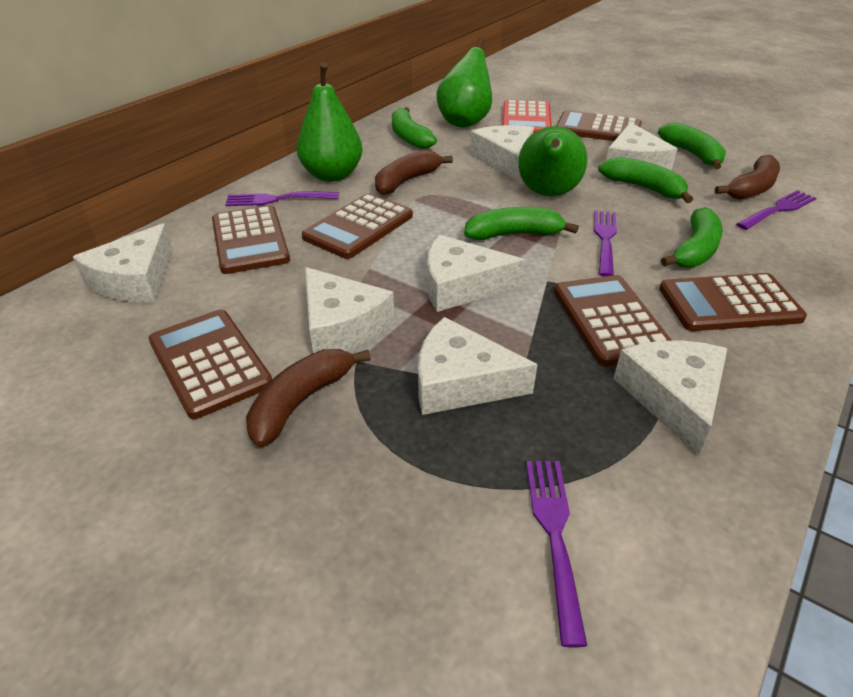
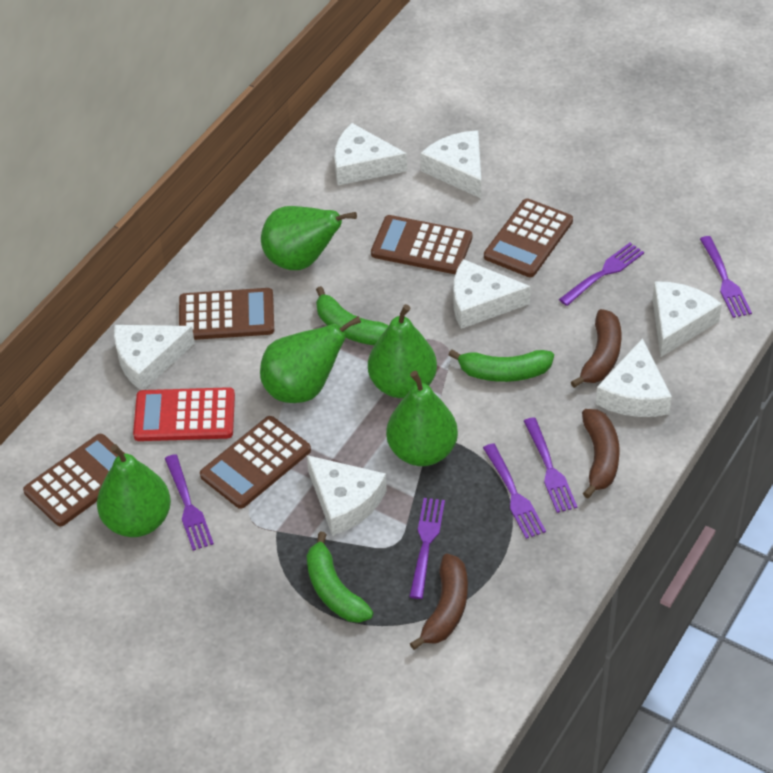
brown calculator: 6 -> 5
green banana: 5 -> 3
green pear: 3 -> 5
purple fork: 4 -> 6

